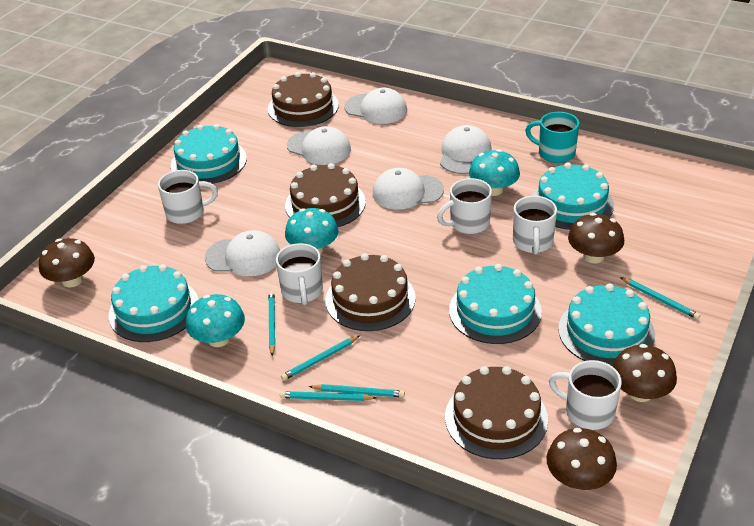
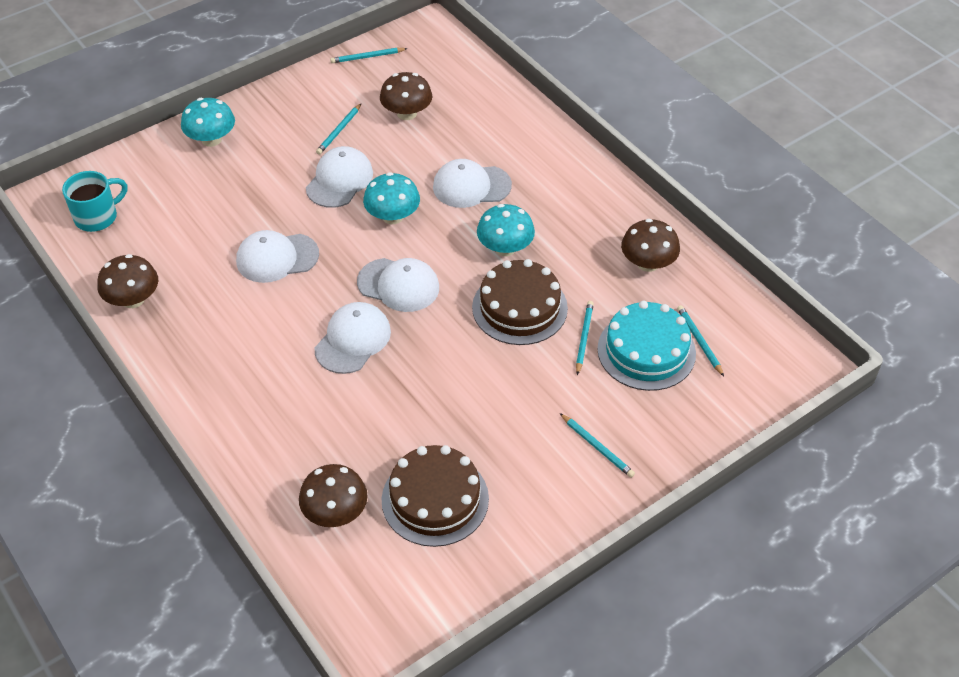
brown cake: 4 -> 2
turquoise cake: 5 -> 1
white mug: 5 -> 0

